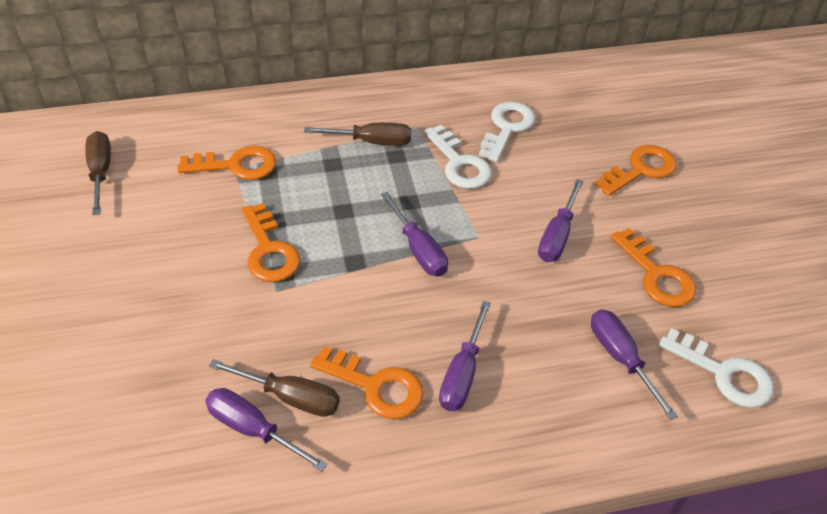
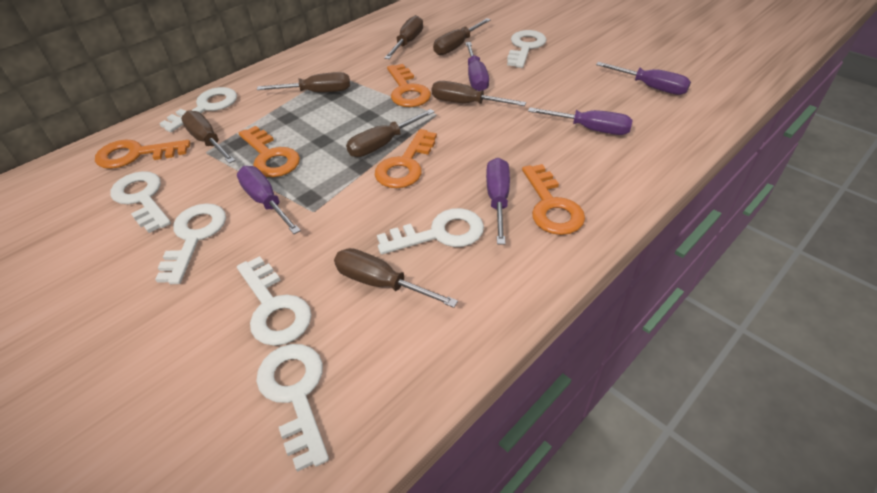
brown screwdriver: 3 -> 7
white key: 3 -> 7

